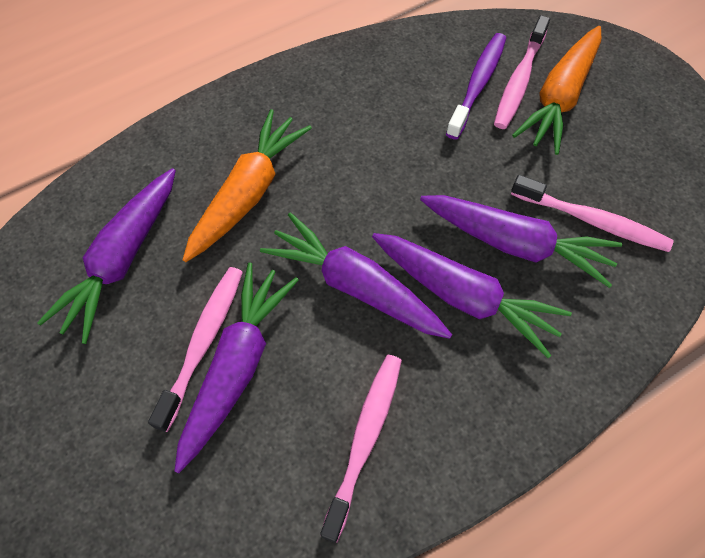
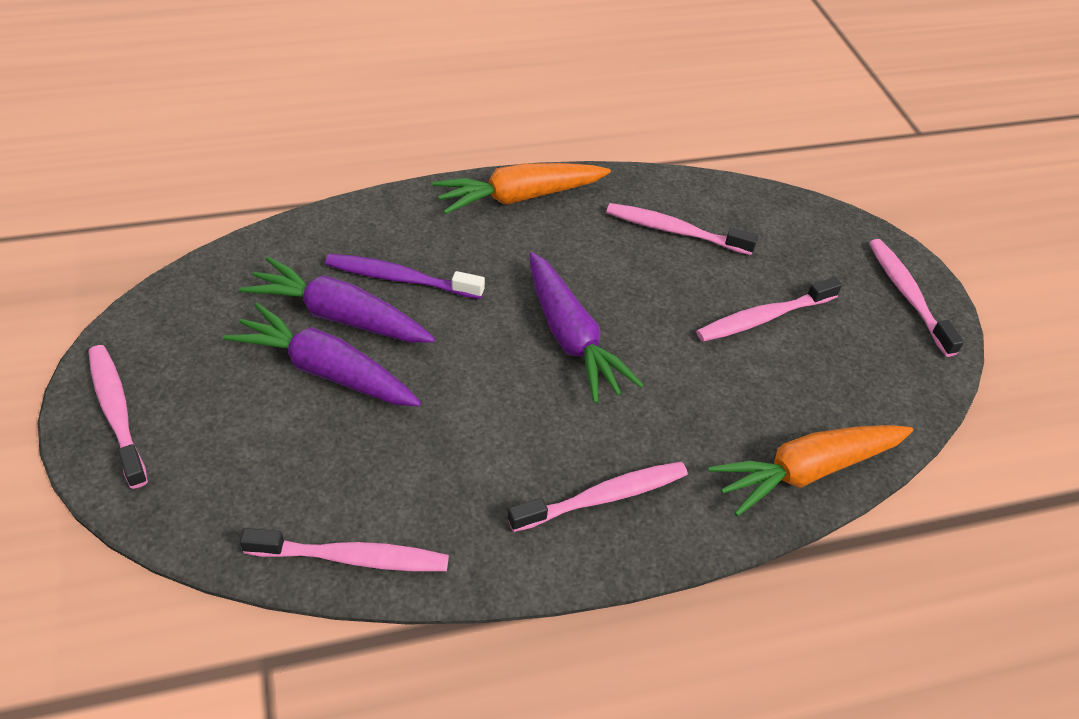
pink toothbrush: 4 -> 6
purple carrot: 5 -> 3

